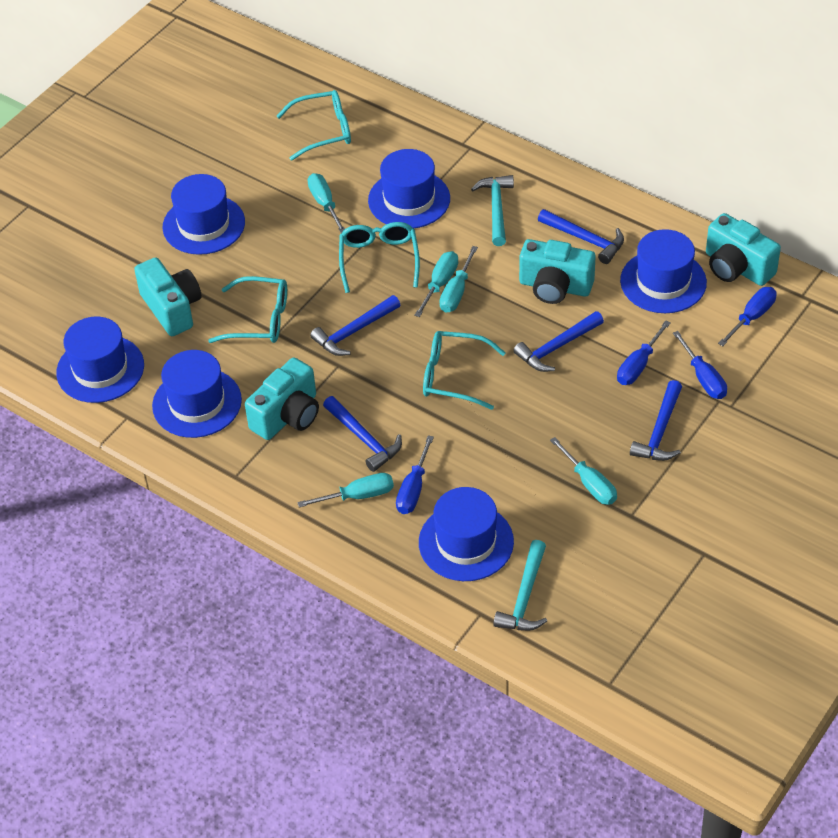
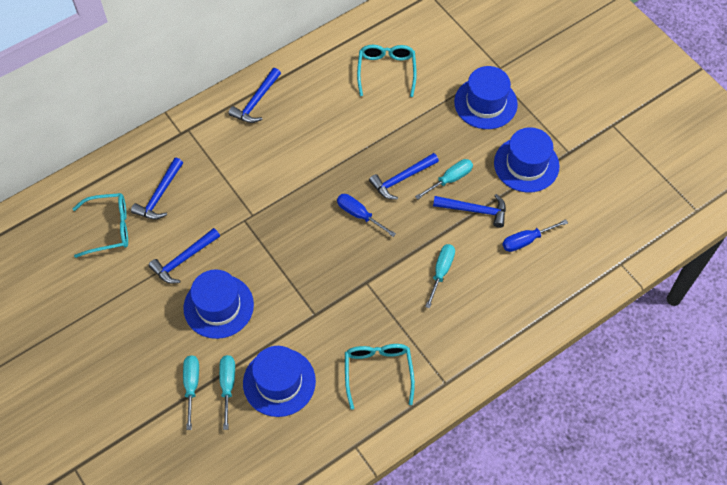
blue hat: 6 -> 4
blue screwdriver: 4 -> 2
turquoise camera: 4 -> 0
turquoise glasses: 4 -> 3
turquoise hammer: 2 -> 0
turquoise screwdriver: 5 -> 4

